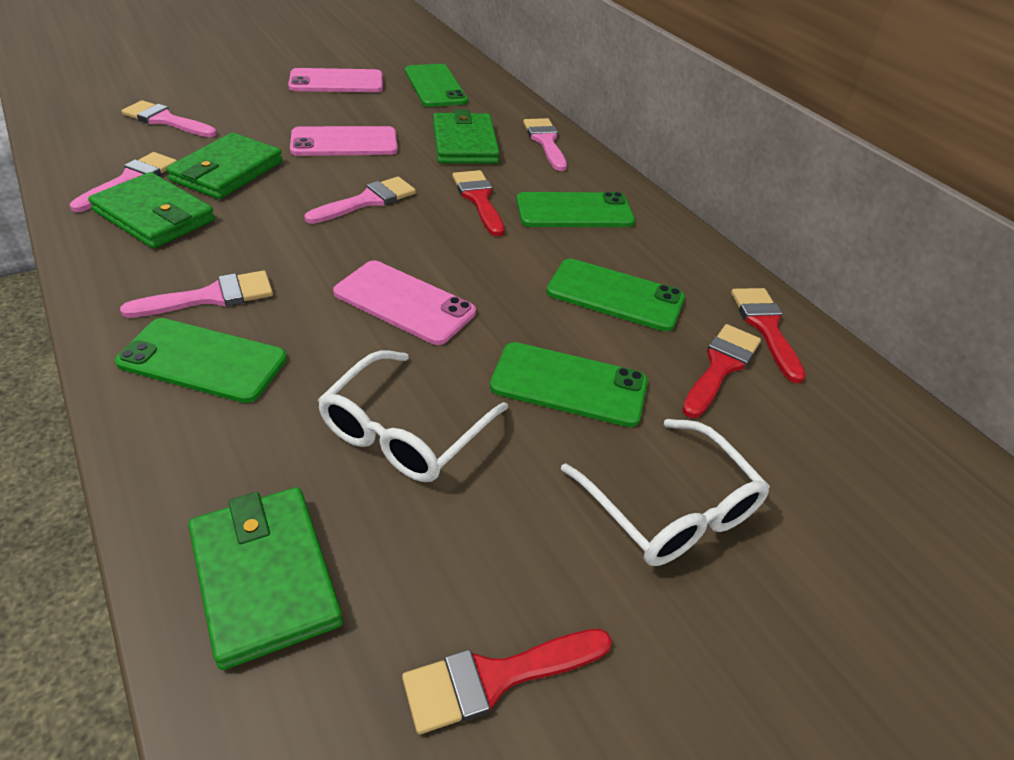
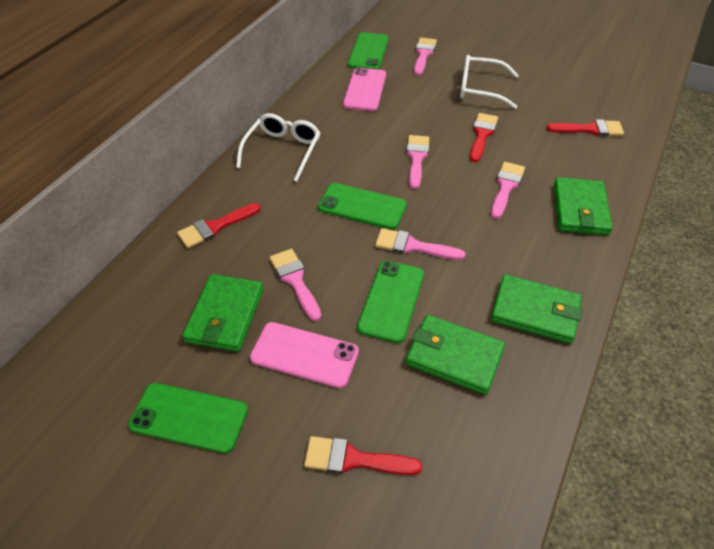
green phone: 5 -> 4
pink phone: 3 -> 2

